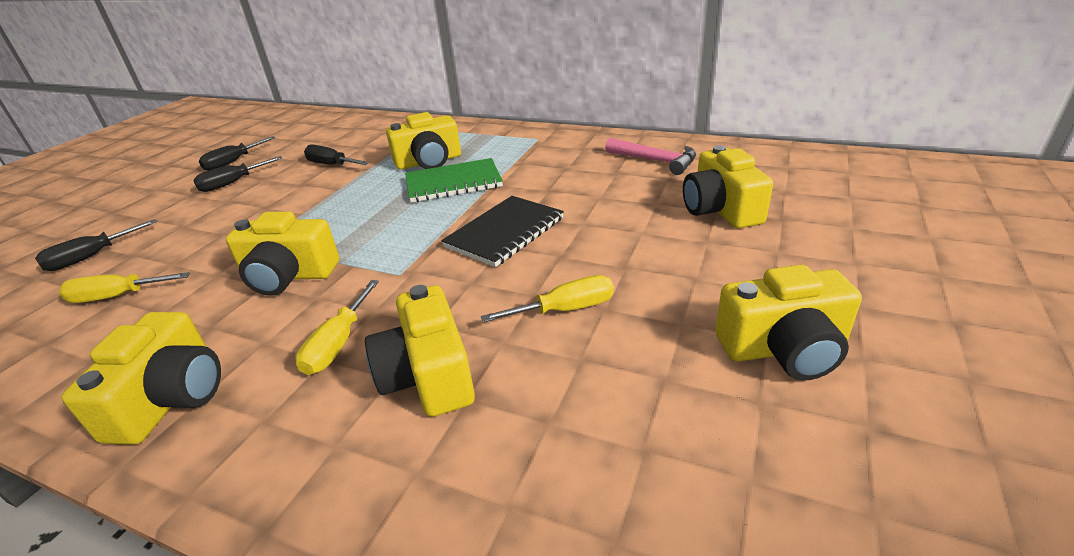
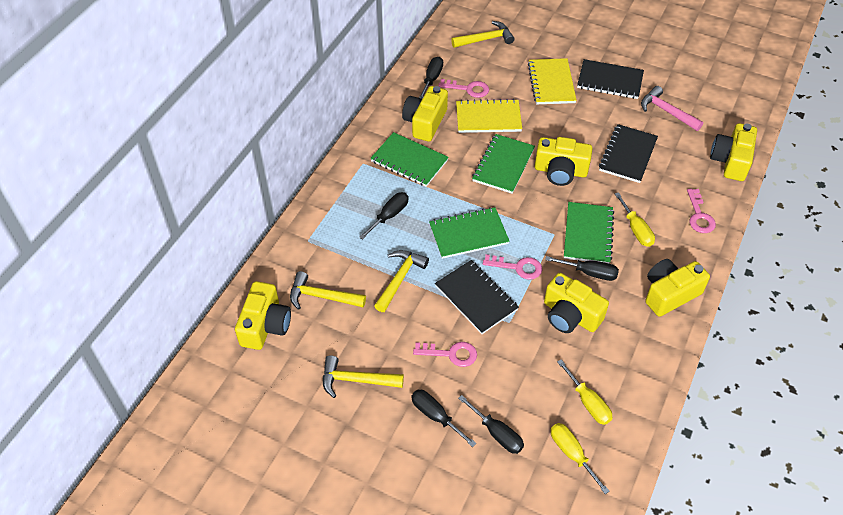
black notebook: 1 -> 3
black screwdriver: 4 -> 5
green notebook: 1 -> 4
pink key: 0 -> 4
yellow hammer: 0 -> 4
yellow notebook: 0 -> 2

